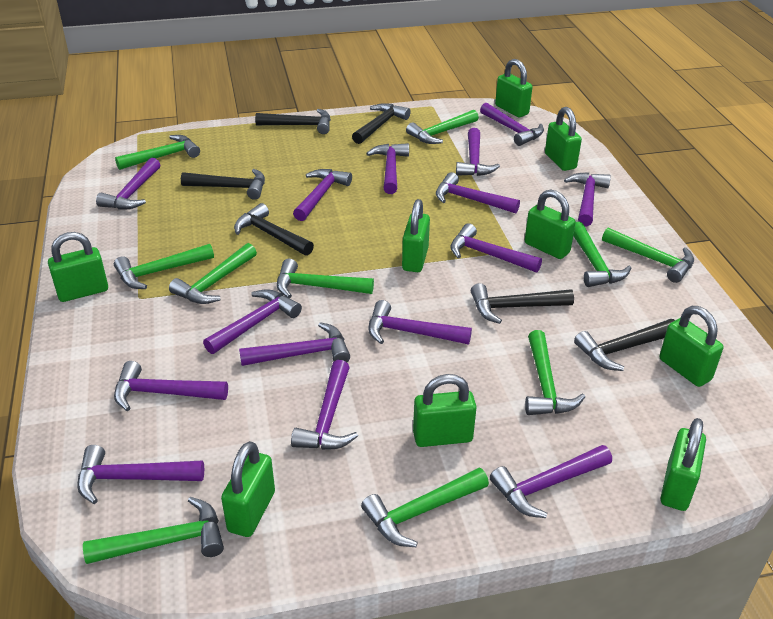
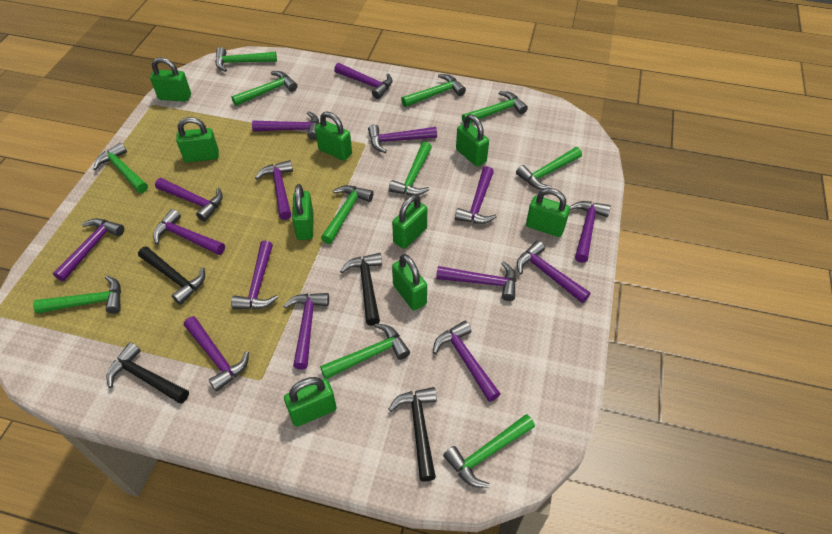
black hammer: 6 -> 4
green hammer: 10 -> 11

